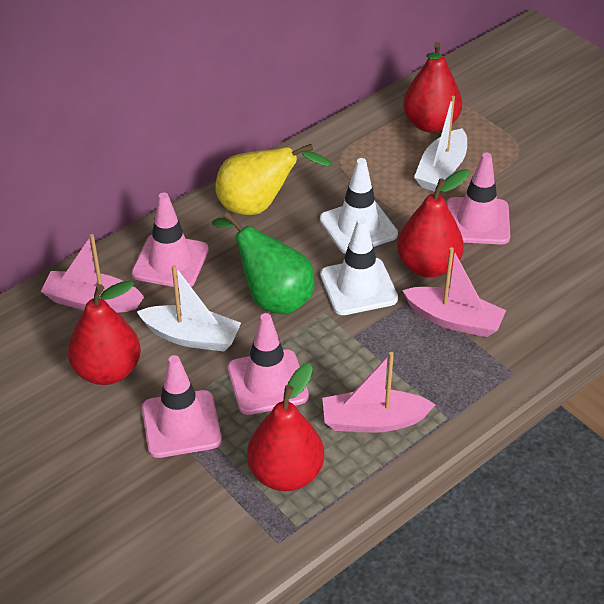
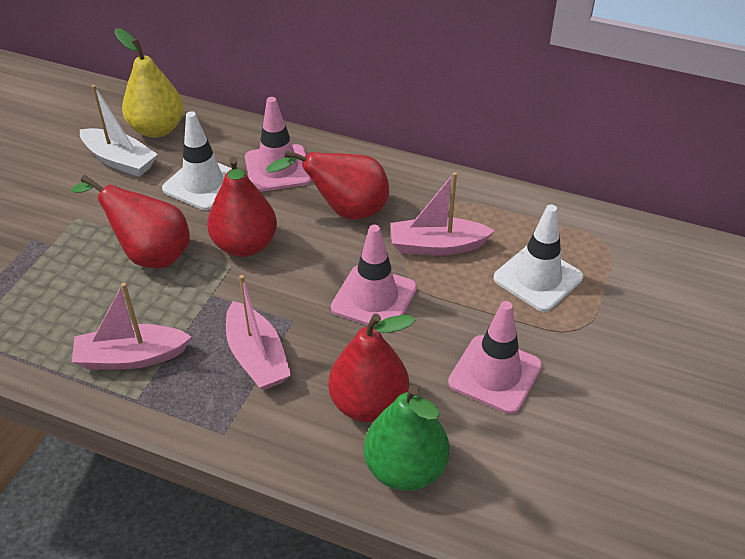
pink traffic cone: 4 -> 3
white boat: 2 -> 1

